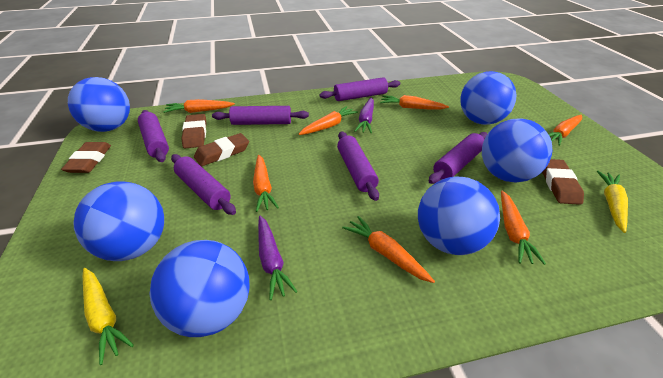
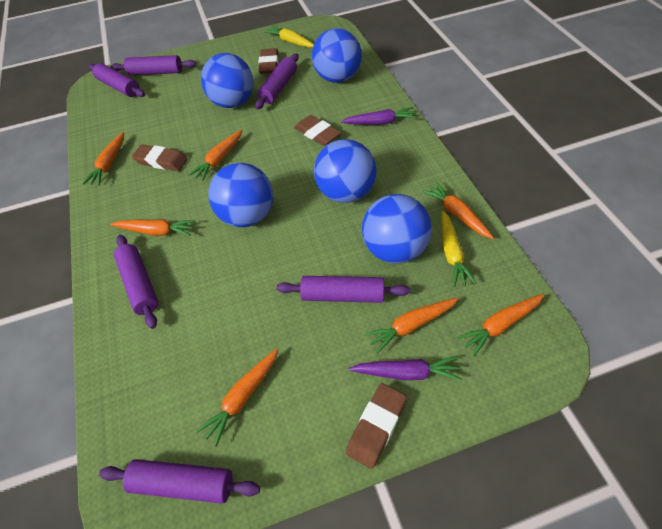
blue ball: 6 -> 5

